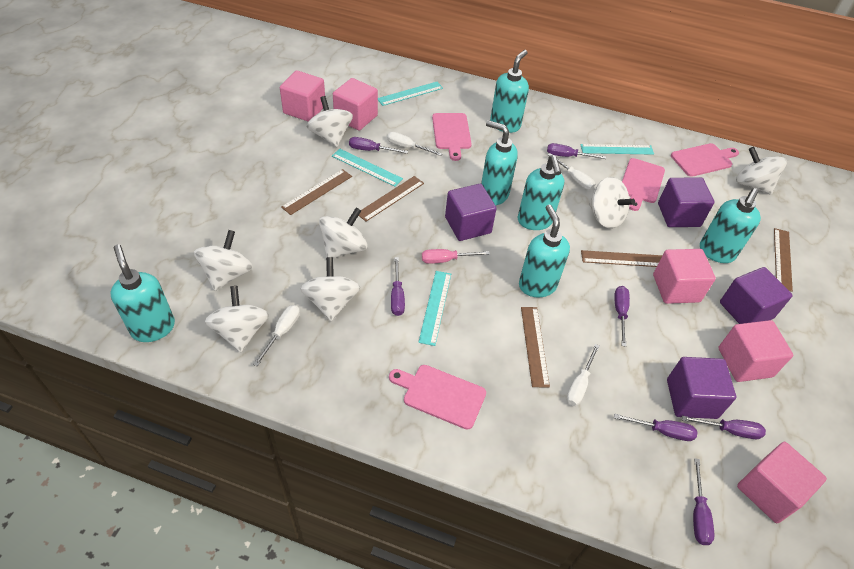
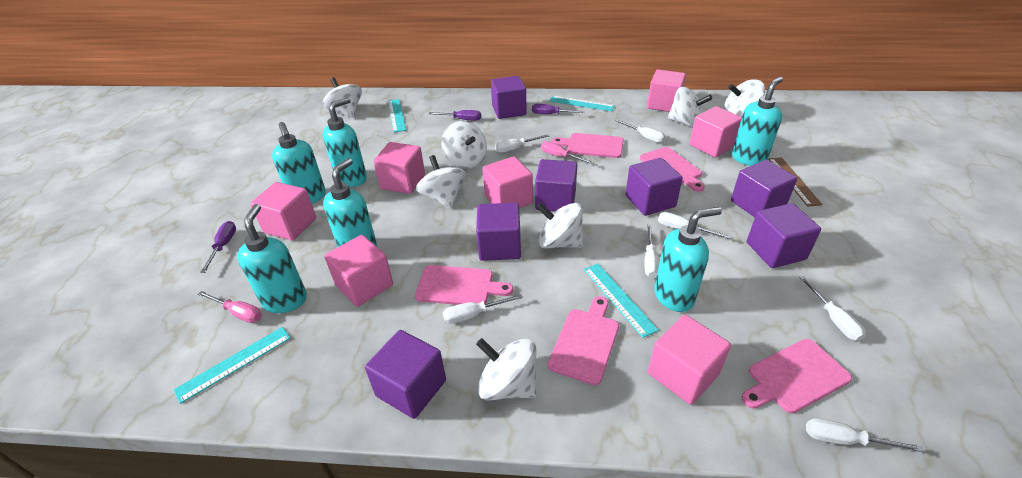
brown ruler: 5 -> 1
pink cube: 5 -> 7
pink cutting board: 4 -> 5
pink screwdriver: 1 -> 2
purple cube: 4 -> 7
purple screwdriver: 7 -> 3
white screwdriver: 4 -> 7

